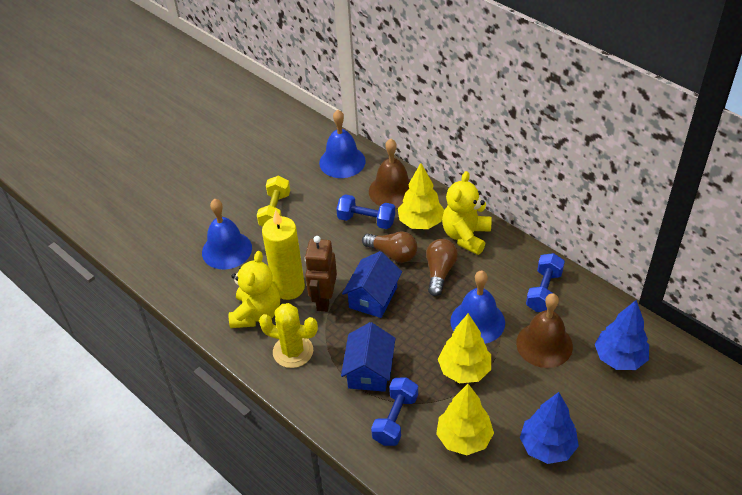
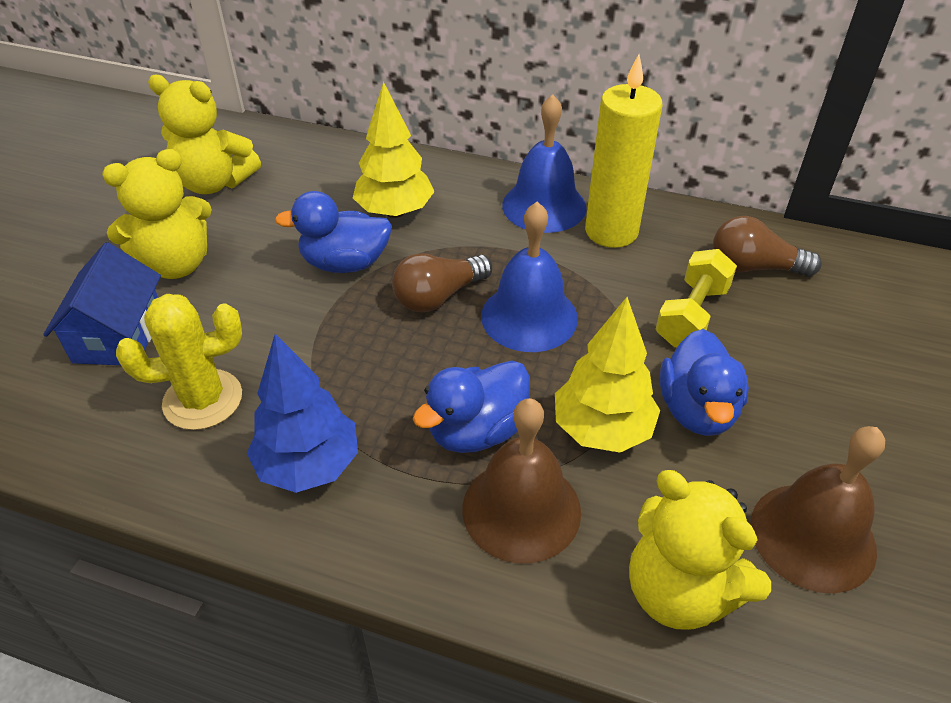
blue bell: 3 -> 2
blue duck: 0 -> 3
blue dumbbell: 3 -> 0
blue house: 2 -> 1
blue tree: 2 -> 1
brown robot: 1 -> 0
yellow teddy bear: 2 -> 3
yellow tree: 3 -> 2

